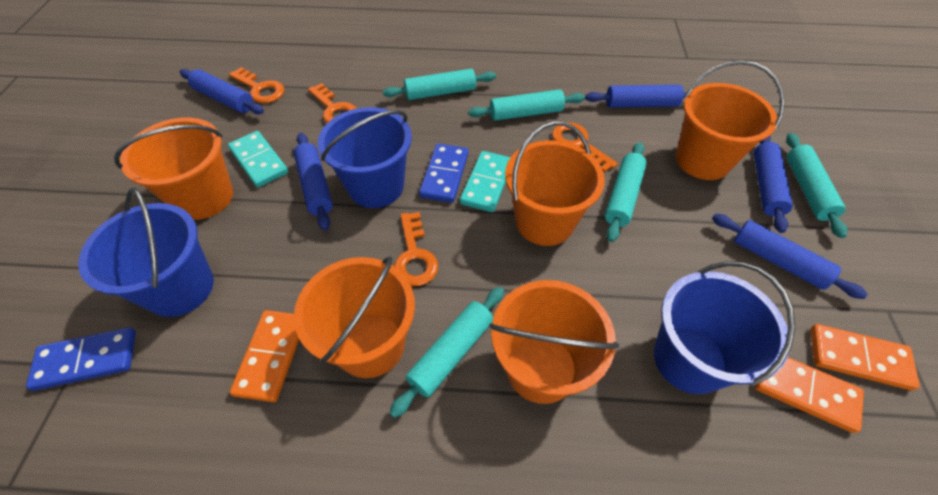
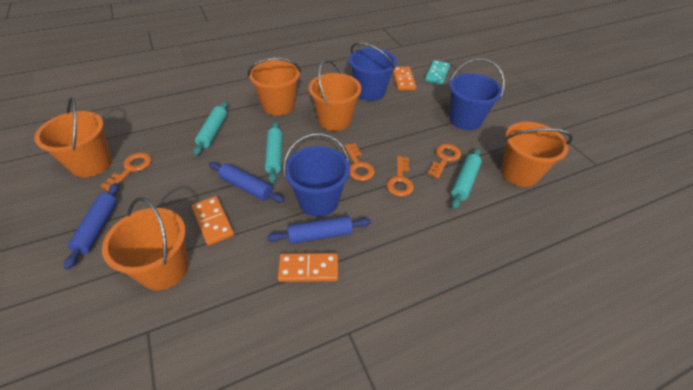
blue domino: 2 -> 0
blue rolling pin: 5 -> 3
turquoise domino: 2 -> 1
turquoise rolling pin: 5 -> 3

